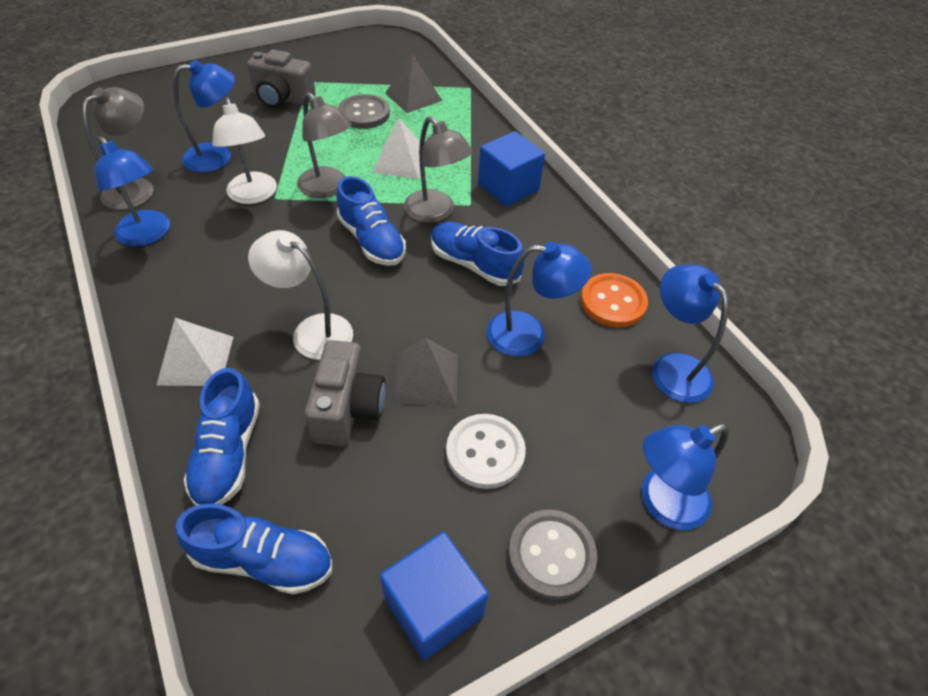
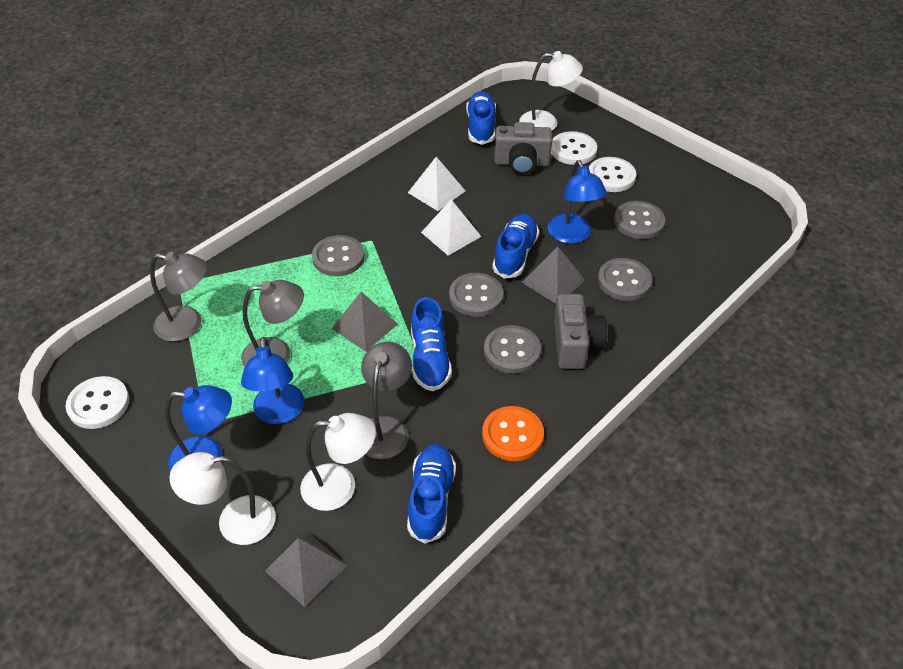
blue cube: 2 -> 0
blue lamp: 5 -> 3
grey button: 2 -> 5
grey pyramid: 2 -> 3
white button: 1 -> 3
white lamp: 2 -> 3

